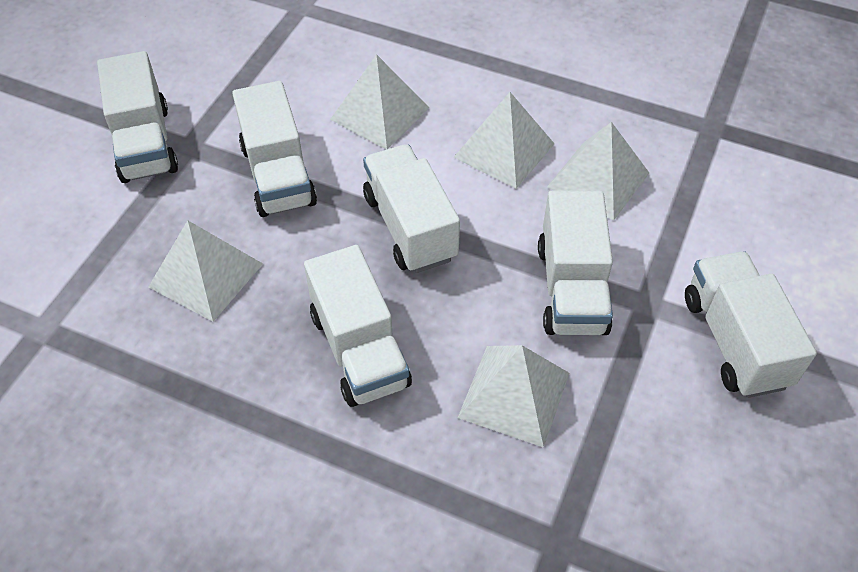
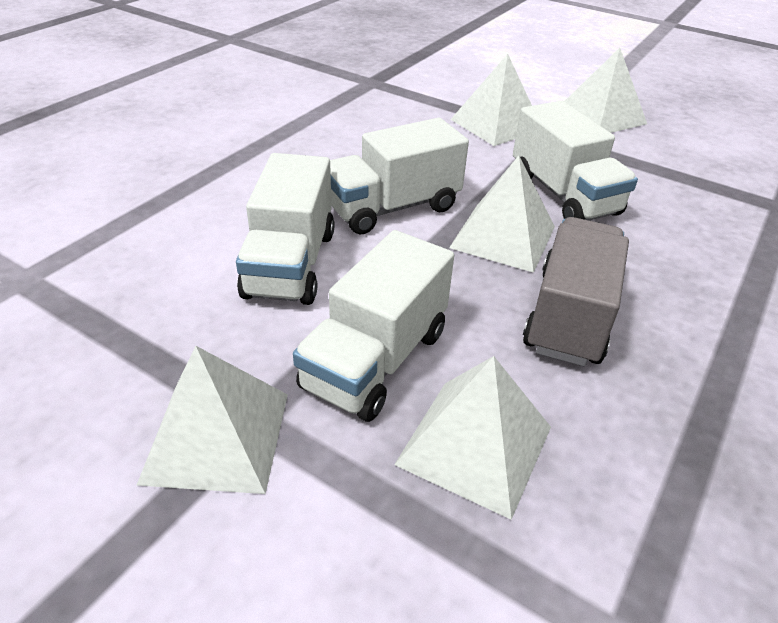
grey truck: 0 -> 1
white truck: 6 -> 4

